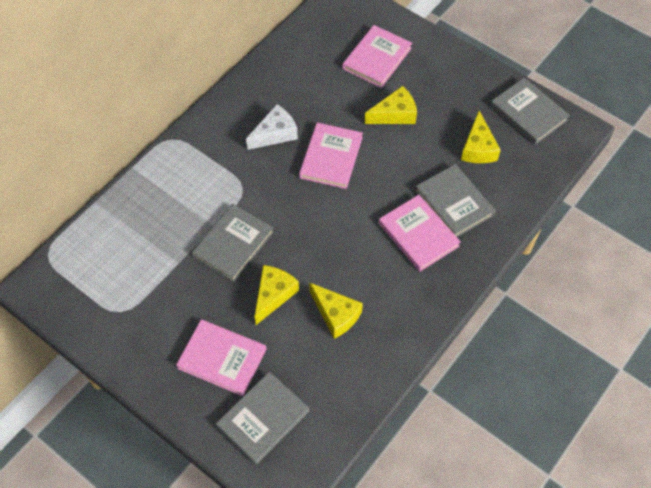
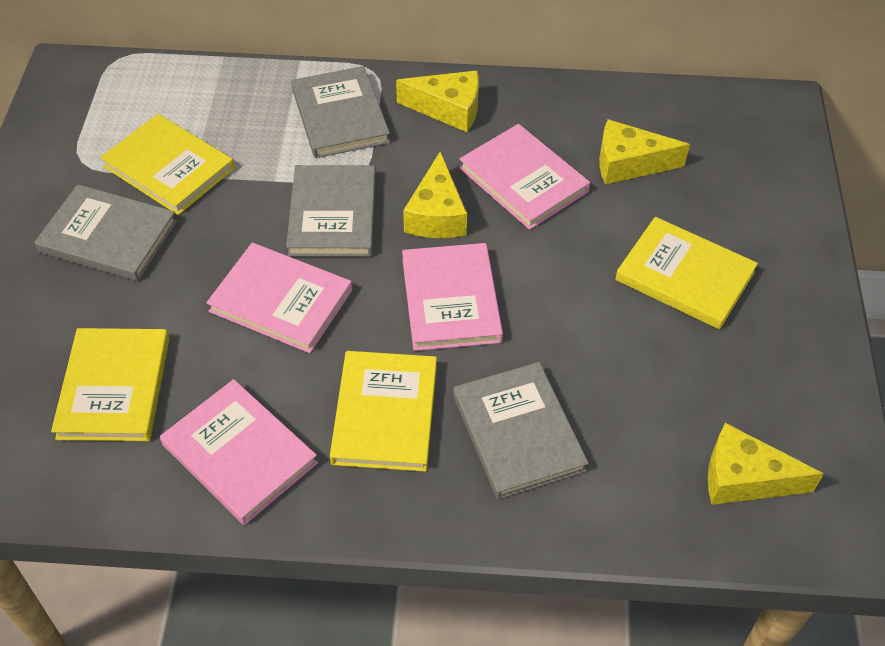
white cheese: 1 -> 0
yellow book: 0 -> 4

